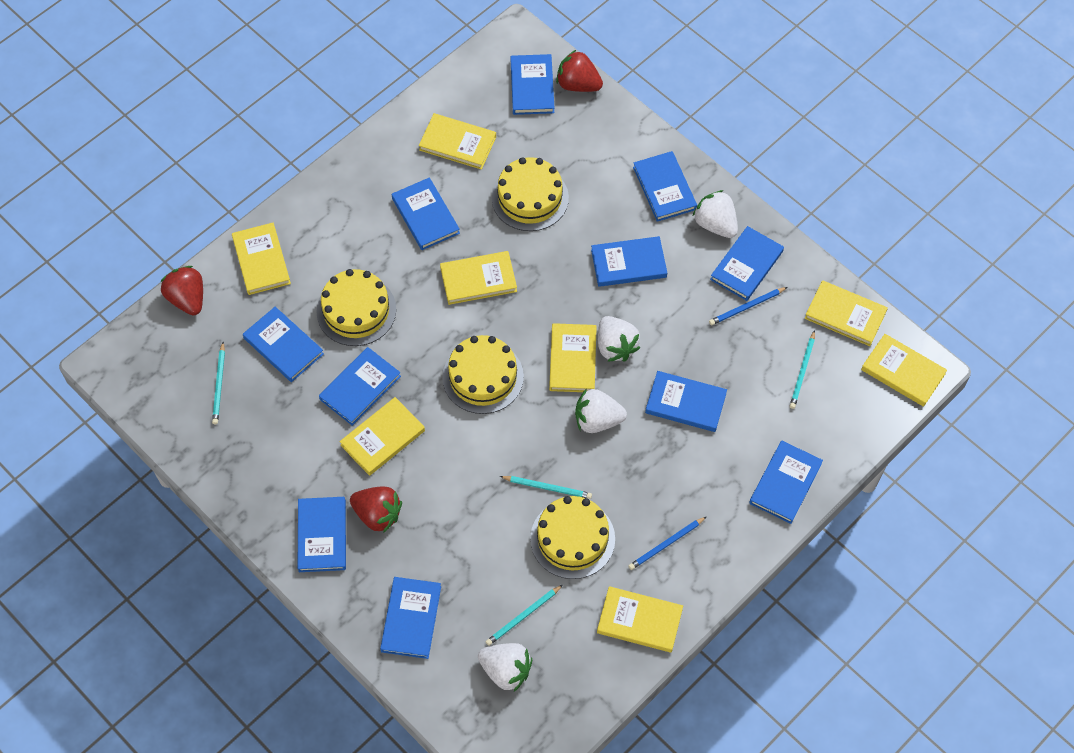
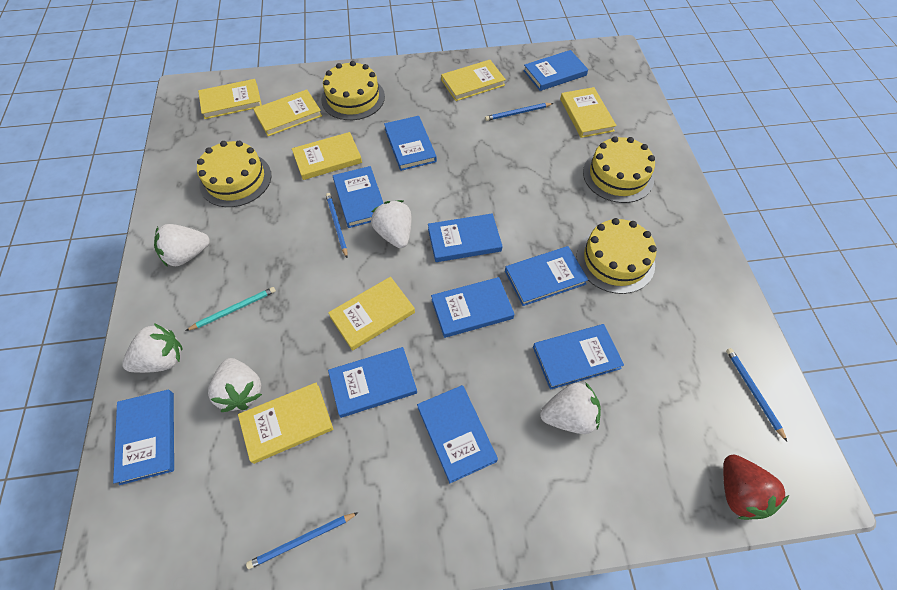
blue book: 11 -> 10
blue pencil: 2 -> 4
red strawberry: 3 -> 1
turquoise pencil: 4 -> 1
white strawberry: 4 -> 5
yellow book: 8 -> 7

